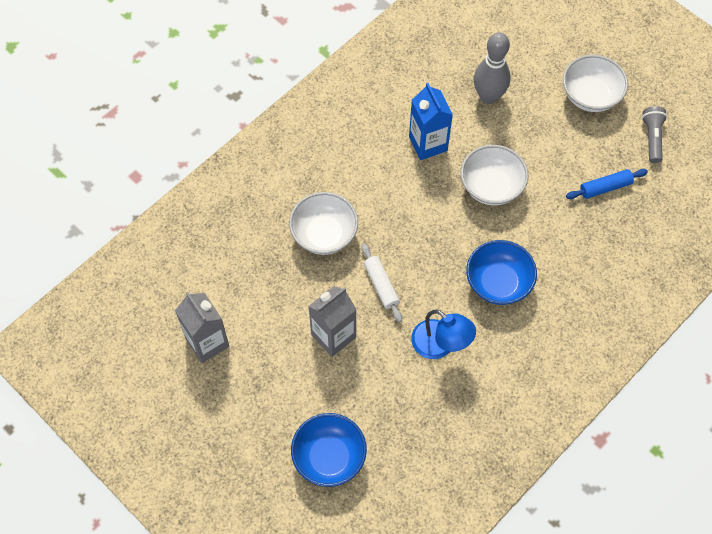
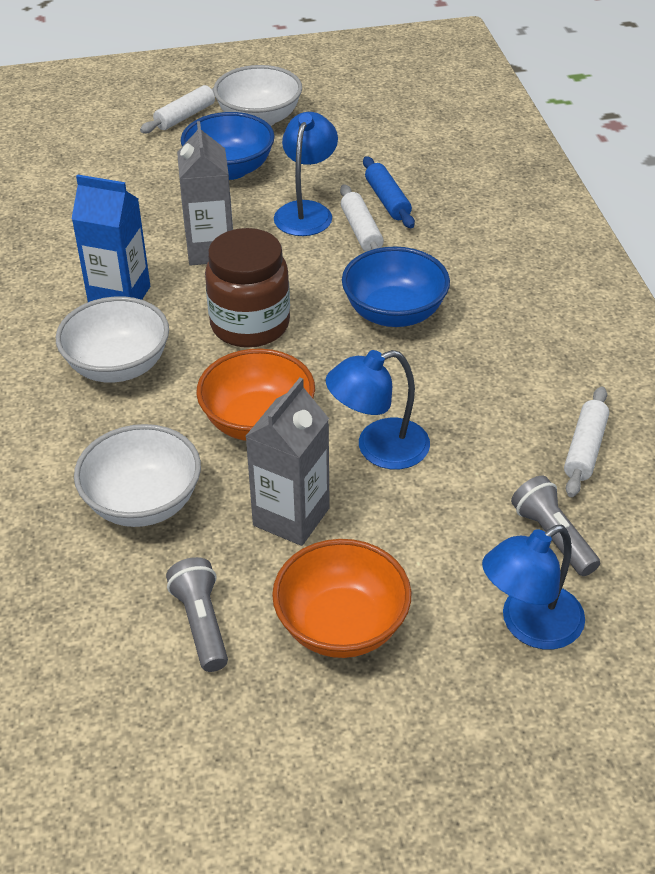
blue lamp: 1 -> 3
brown jar: 0 -> 1
grey bowling pin: 1 -> 0
grey flashlight: 1 -> 2
orange bowl: 0 -> 2
white rolling pin: 1 -> 3

